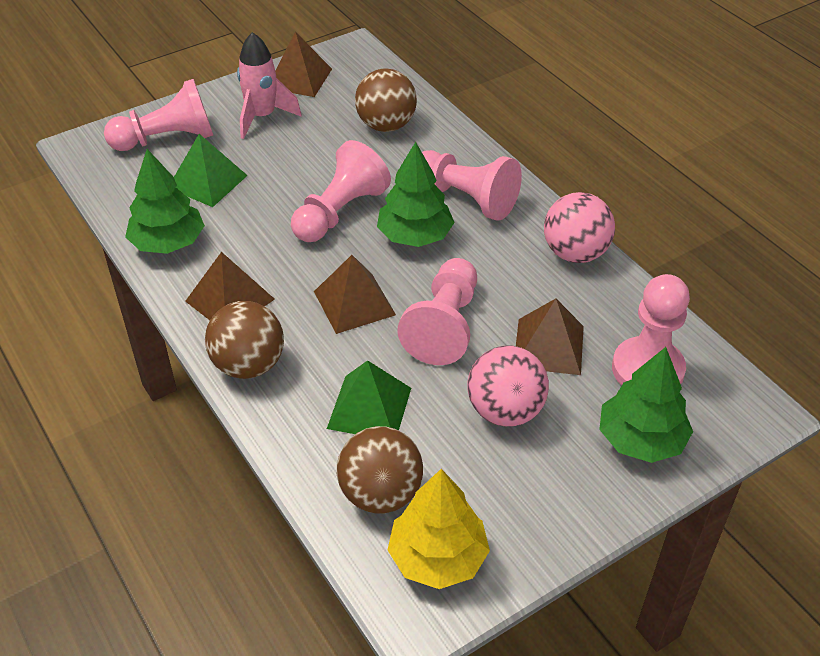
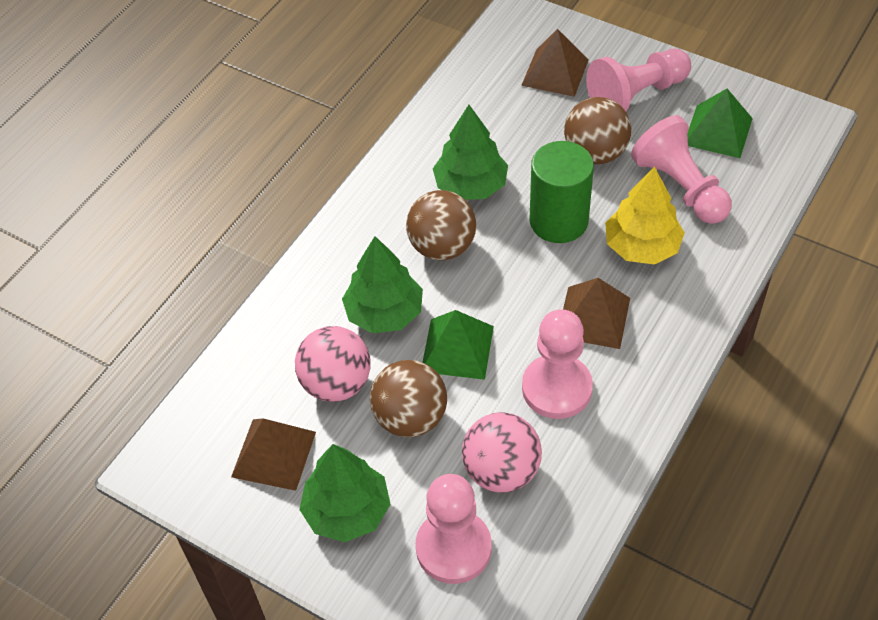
brown pyramid: 4 -> 3
green cylinder: 0 -> 1
pink pawn: 5 -> 4
pink rocket: 1 -> 0

